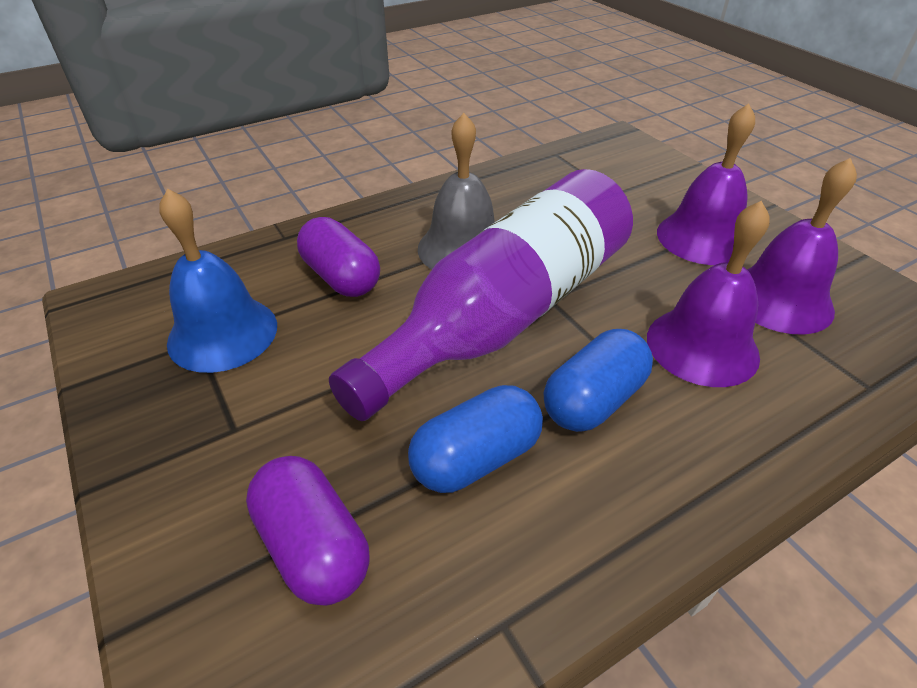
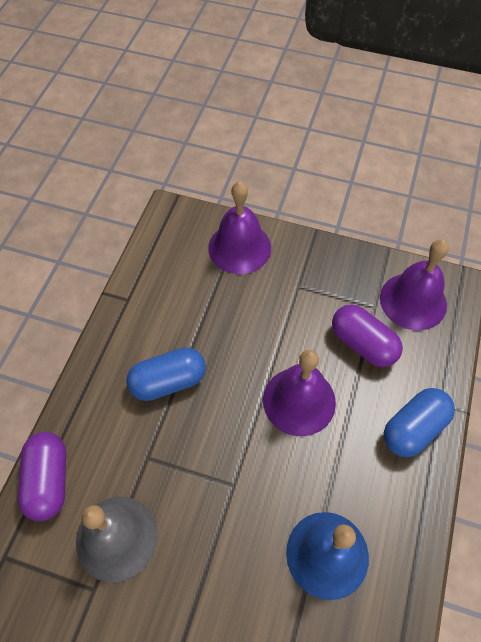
purple bottle: 1 -> 0

